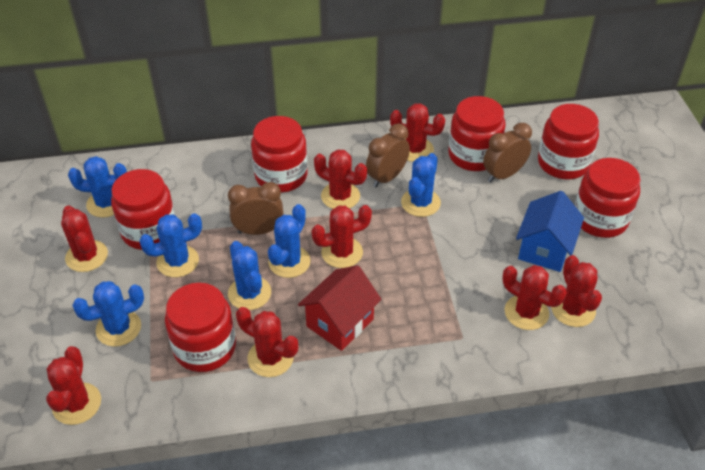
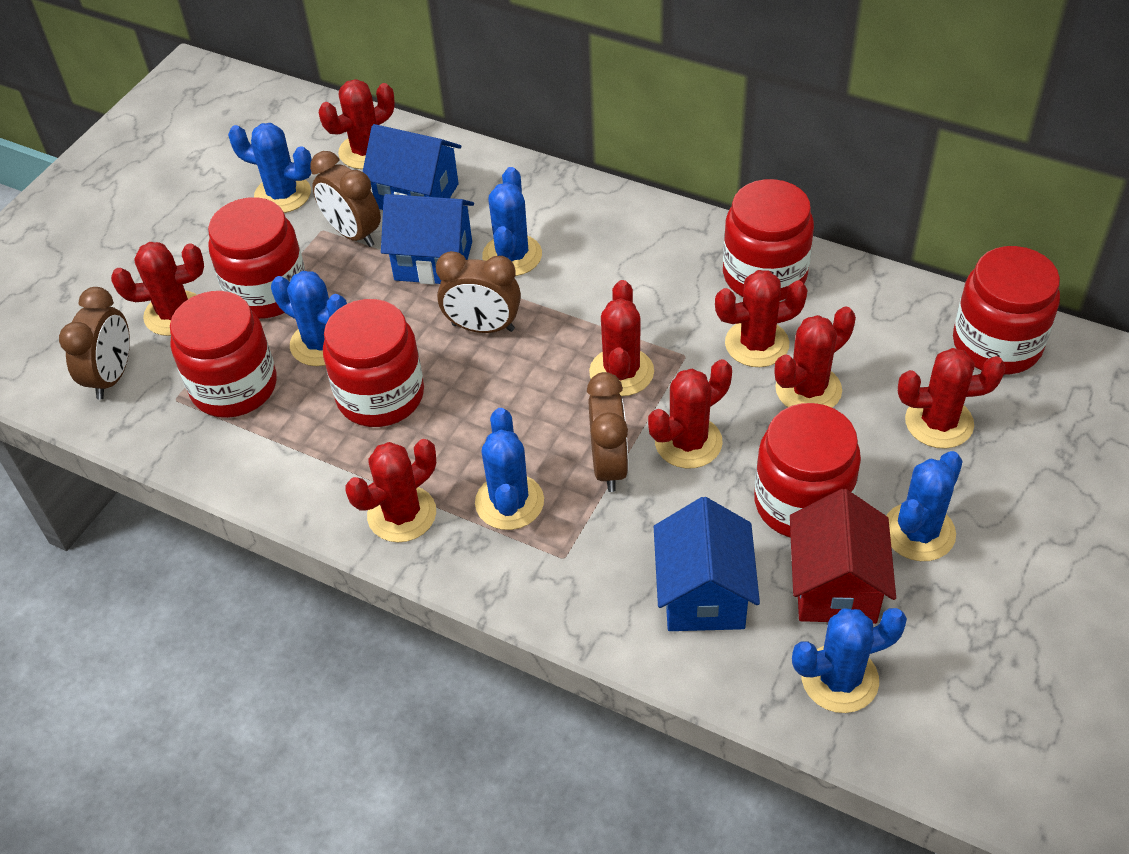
blue house: 1 -> 3
brown clock: 3 -> 4

